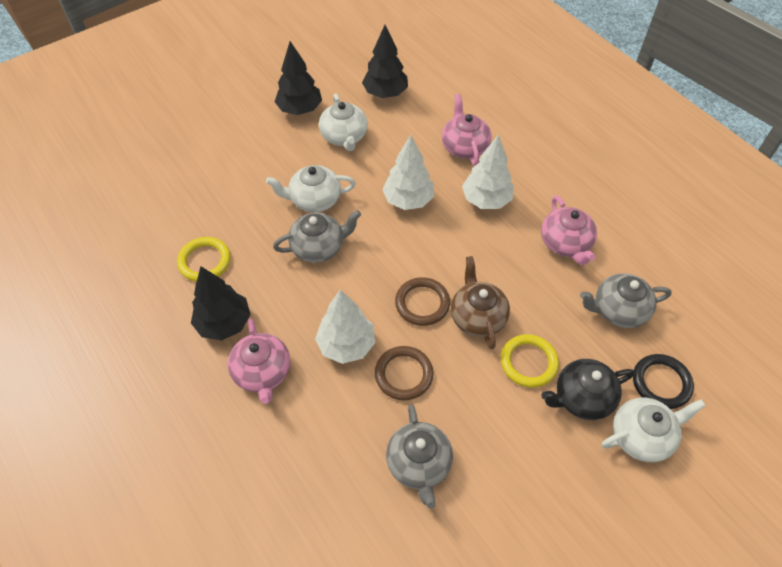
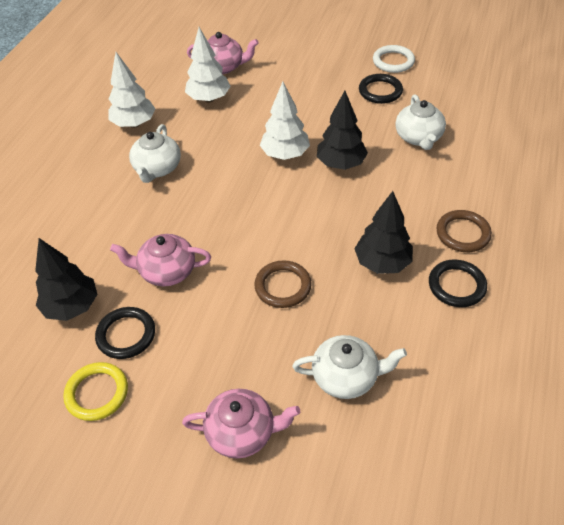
black ring: 1 -> 3
black teapot: 1 -> 0
brown teapot: 1 -> 0
grey teapot: 3 -> 0
white ring: 0 -> 1
yellow ring: 2 -> 1

